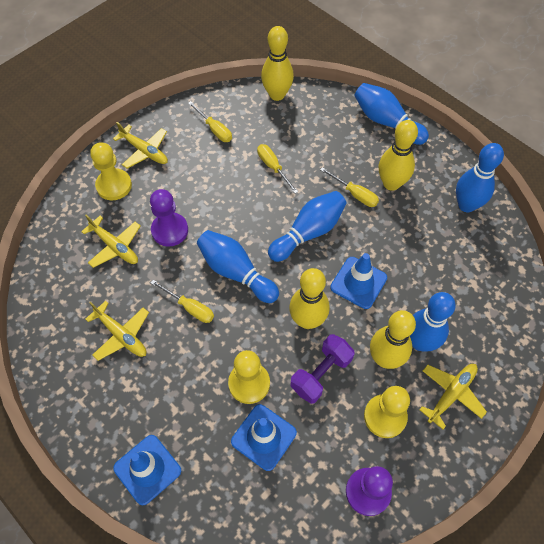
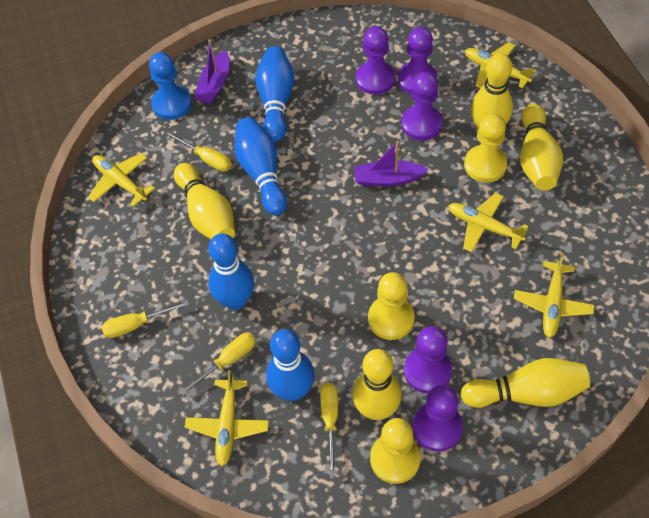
blue bowling pin: 5 -> 4
blue pawn: 0 -> 1
blue traffic cone: 3 -> 0
purple boat: 0 -> 2
purple dumbbell: 1 -> 0
purple pawn: 2 -> 5
yellow bowling pin: 4 -> 5
yellow plane: 4 -> 5

